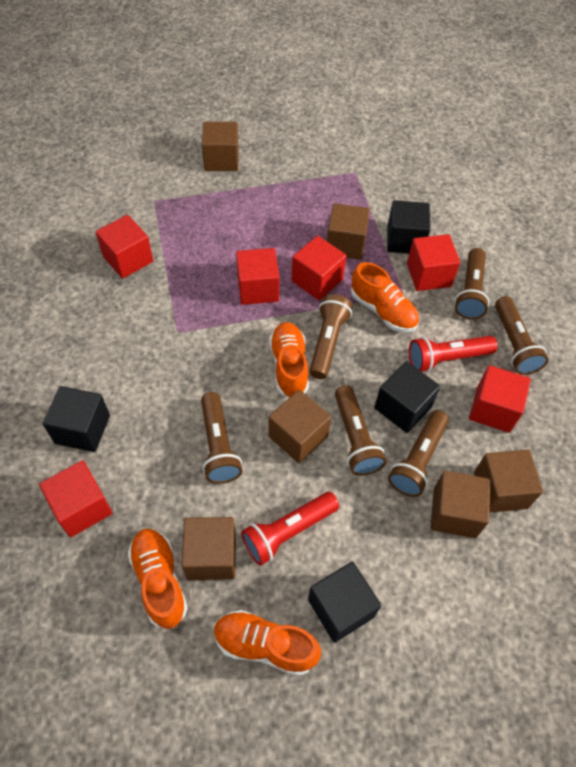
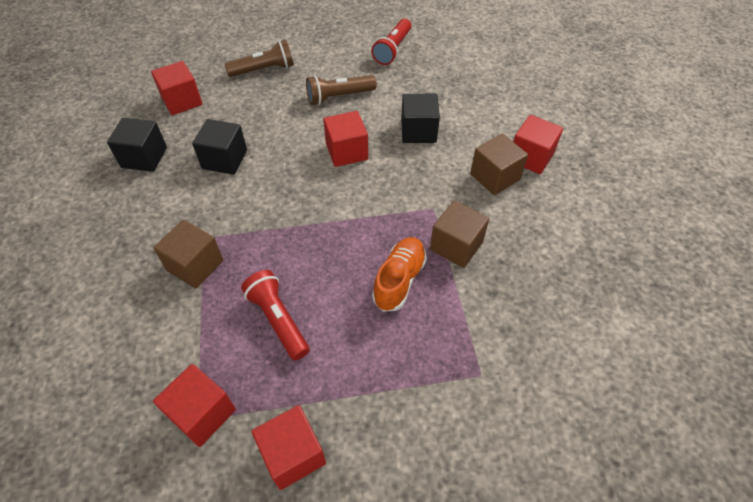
black cube: 4 -> 3
brown cube: 6 -> 3
brown flashlight: 6 -> 2
orange shoe: 4 -> 1
red cube: 6 -> 5

